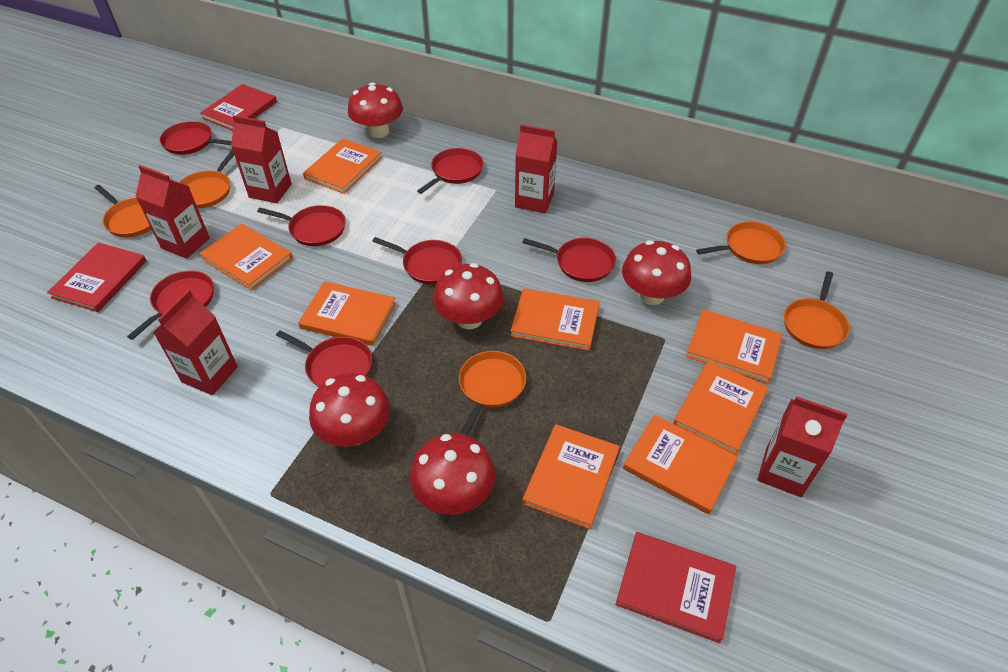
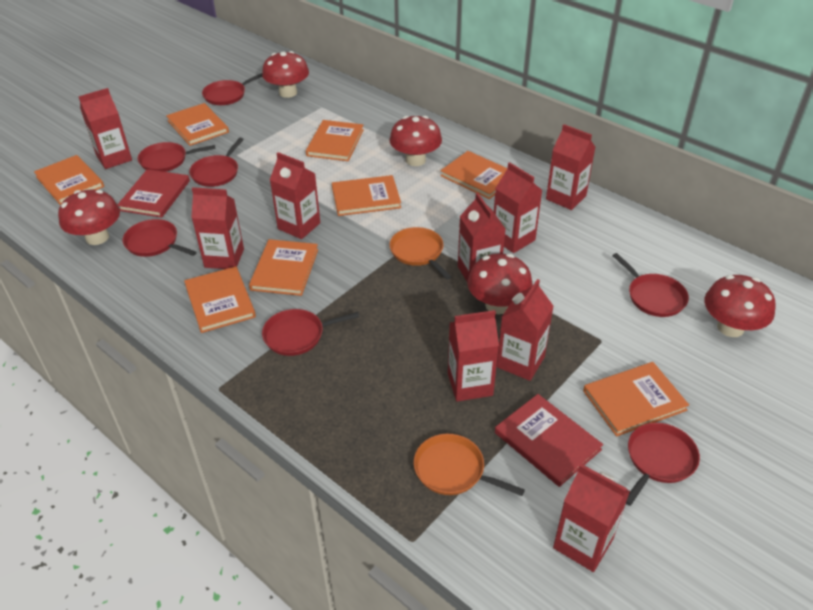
orange pan: 5 -> 2
red book: 3 -> 2
red carton: 5 -> 9

